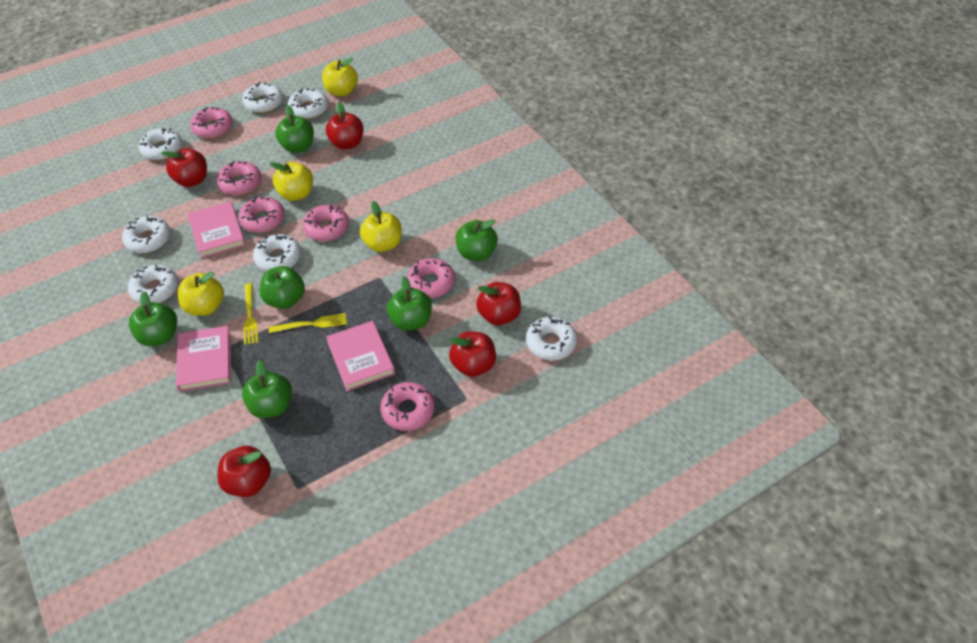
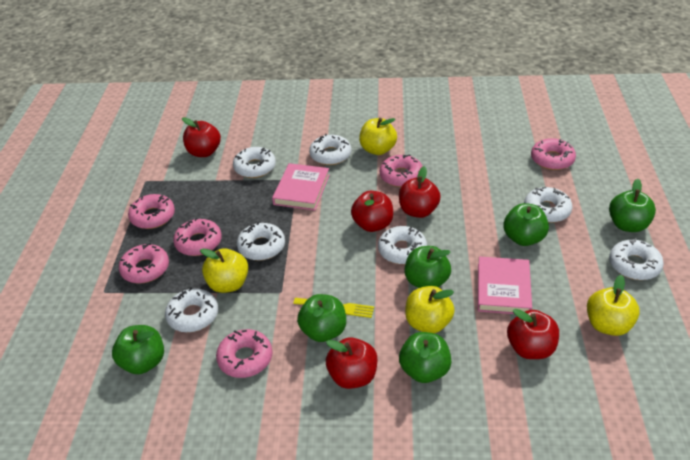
pink book: 3 -> 2
yellow fork: 2 -> 1

